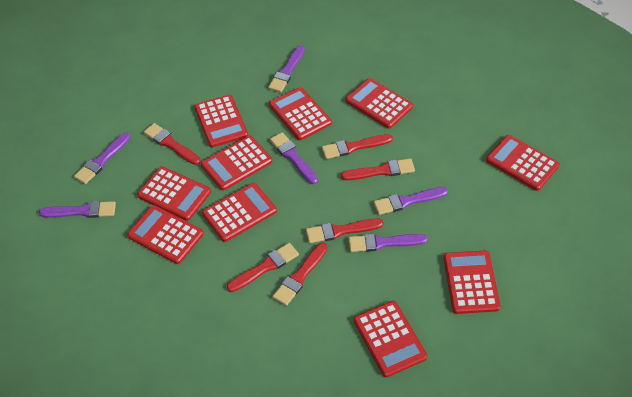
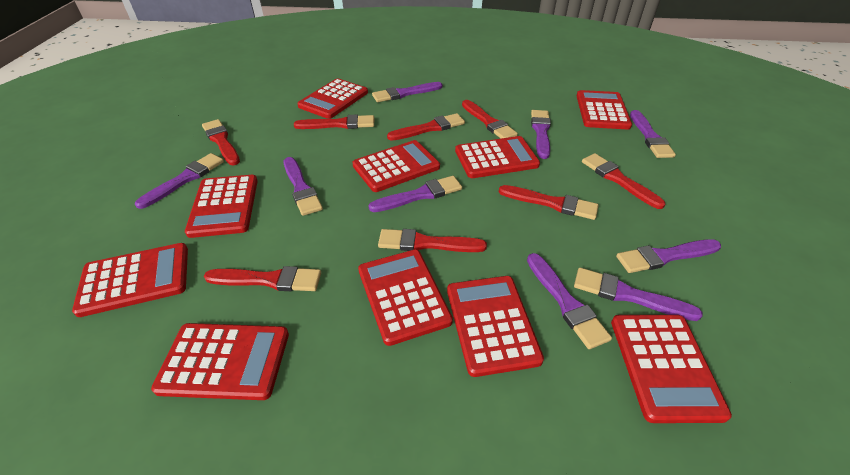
purple brush: 6 -> 9
red brush: 6 -> 8

